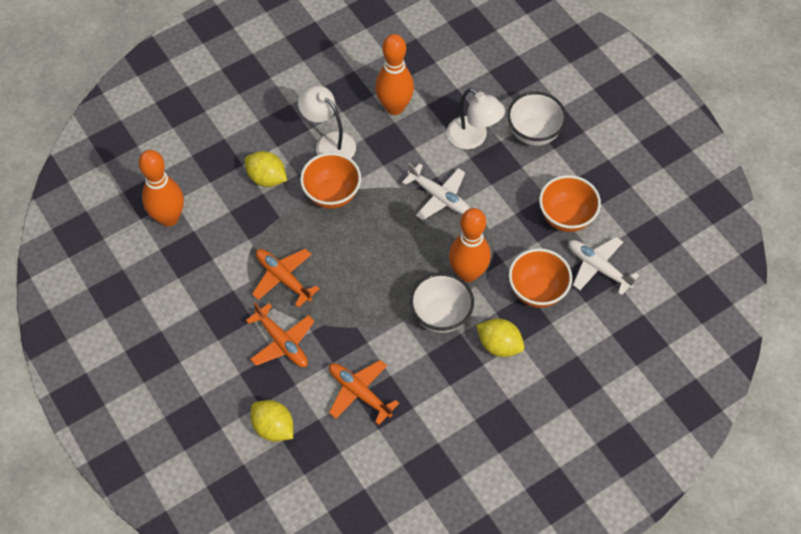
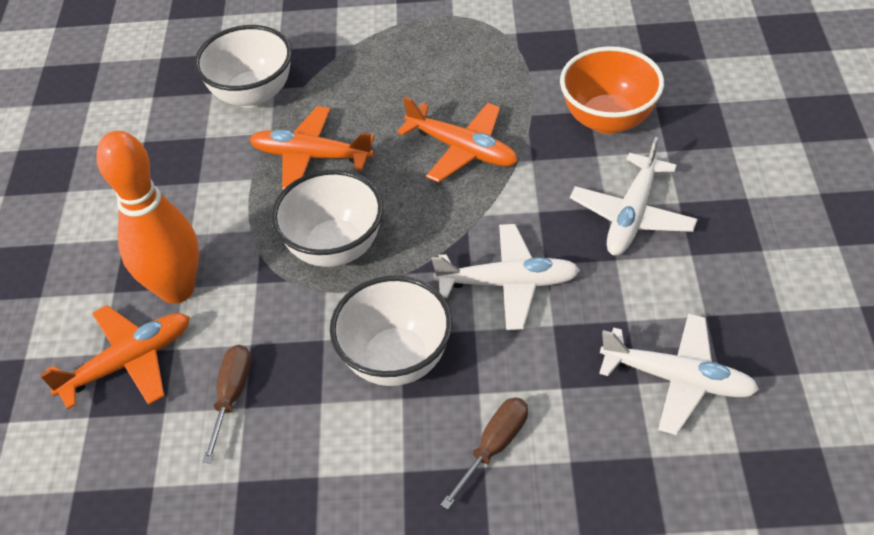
brown screwdriver: 0 -> 2
orange bowl: 3 -> 1
orange bowling pin: 3 -> 1
white bowl: 2 -> 3
white lamp: 2 -> 0
white plane: 2 -> 3
yellow lemon: 3 -> 0

